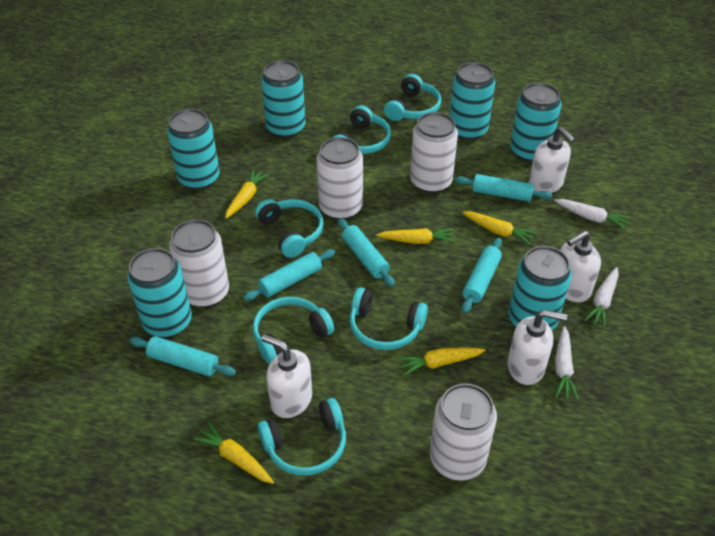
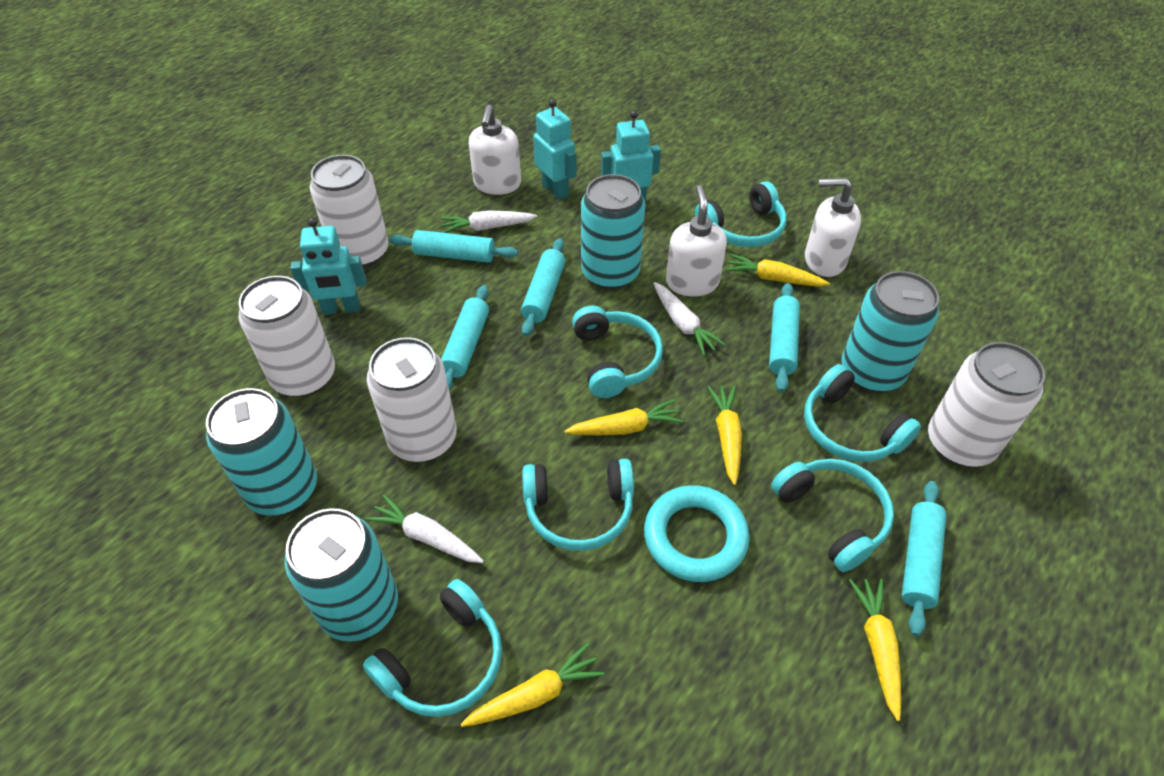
turquoise can: 6 -> 4
turquoise ring: 0 -> 1
turquoise robot: 0 -> 3
white soap dispenser: 4 -> 3

